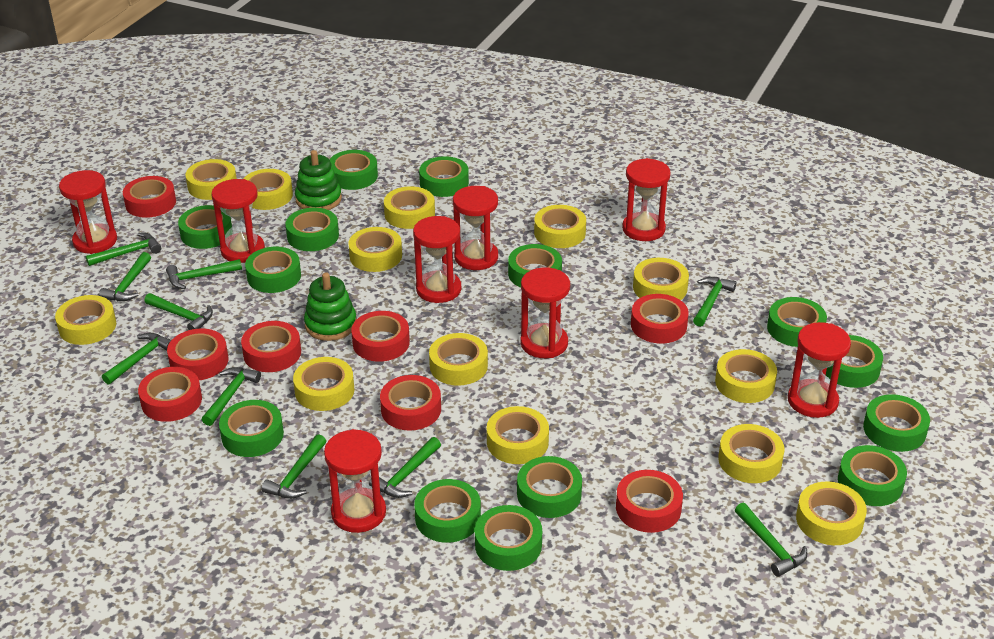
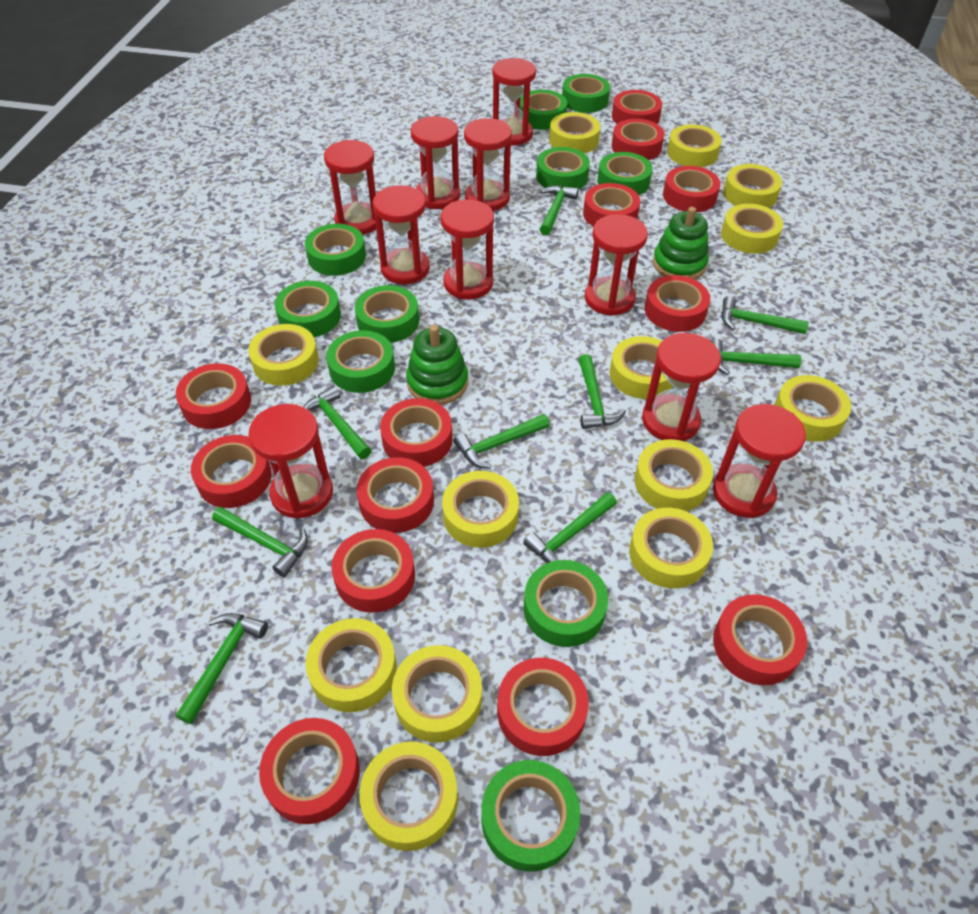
green hammer: 10 -> 9
green tape: 14 -> 10
red hourglass: 8 -> 10
red tape: 8 -> 13

